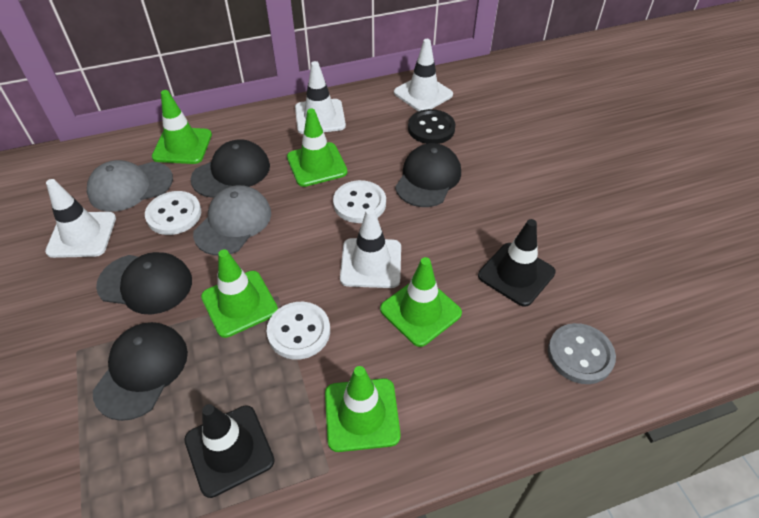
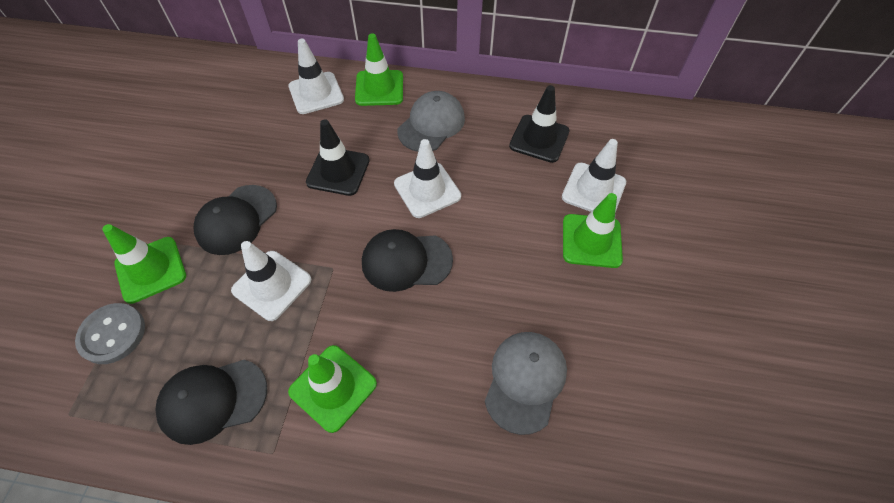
black button: 1 -> 0
black cap: 4 -> 3
green traffic cone: 5 -> 4
white button: 3 -> 0

